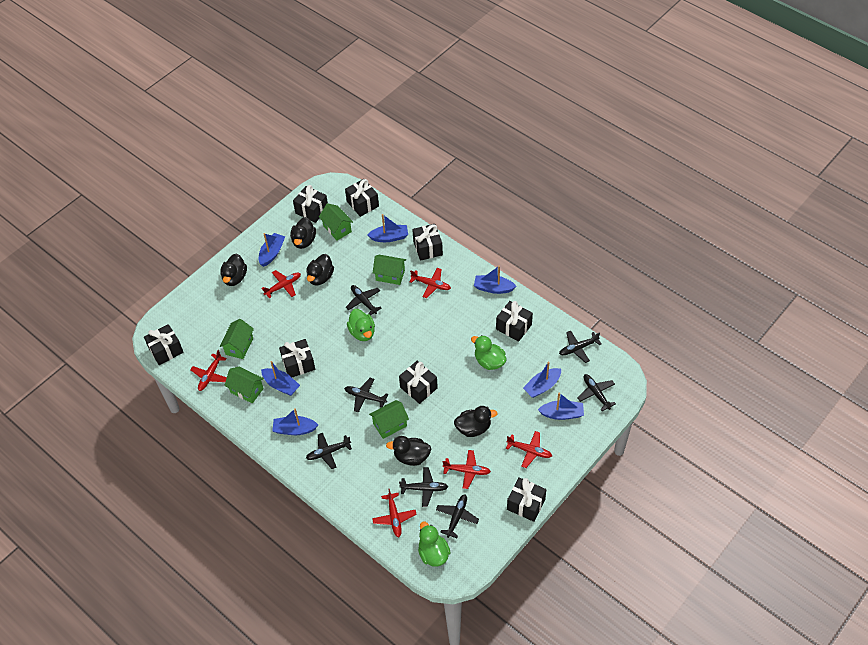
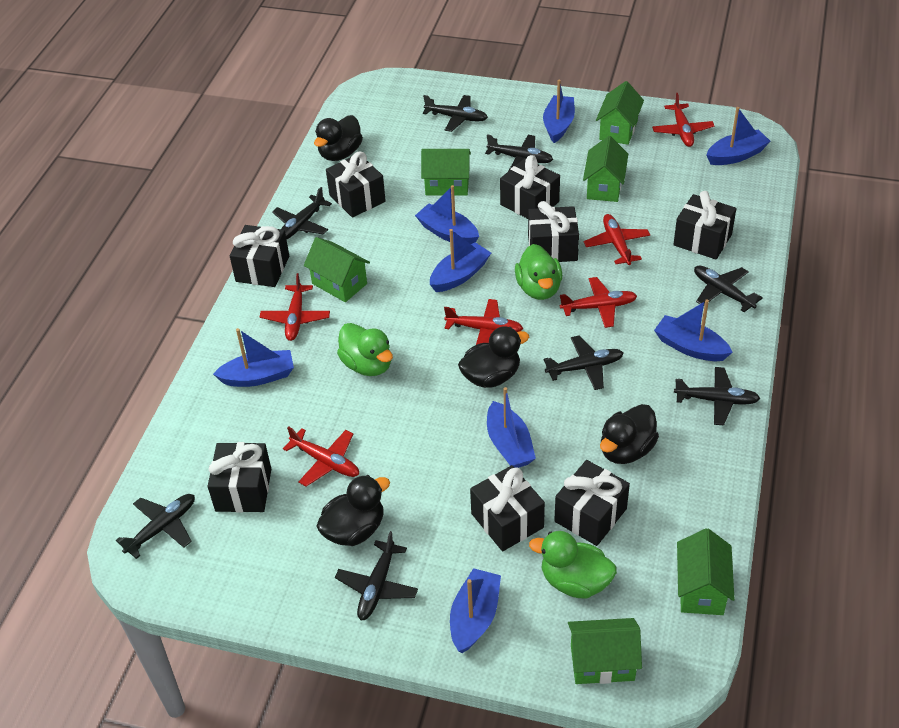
black duck: 5 -> 4
black plane: 7 -> 8
blue boat: 7 -> 8
green house: 5 -> 6

